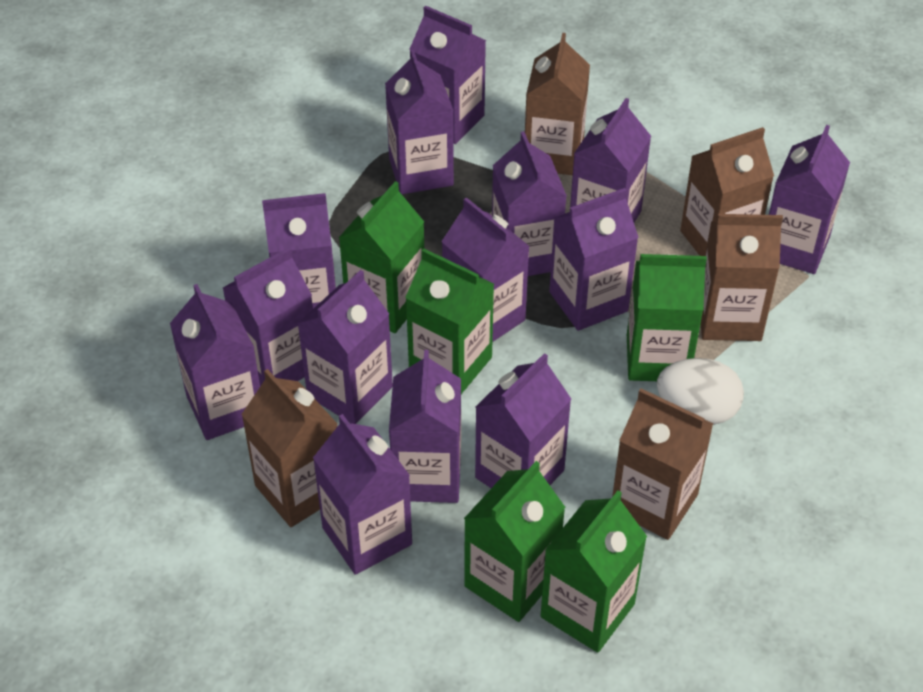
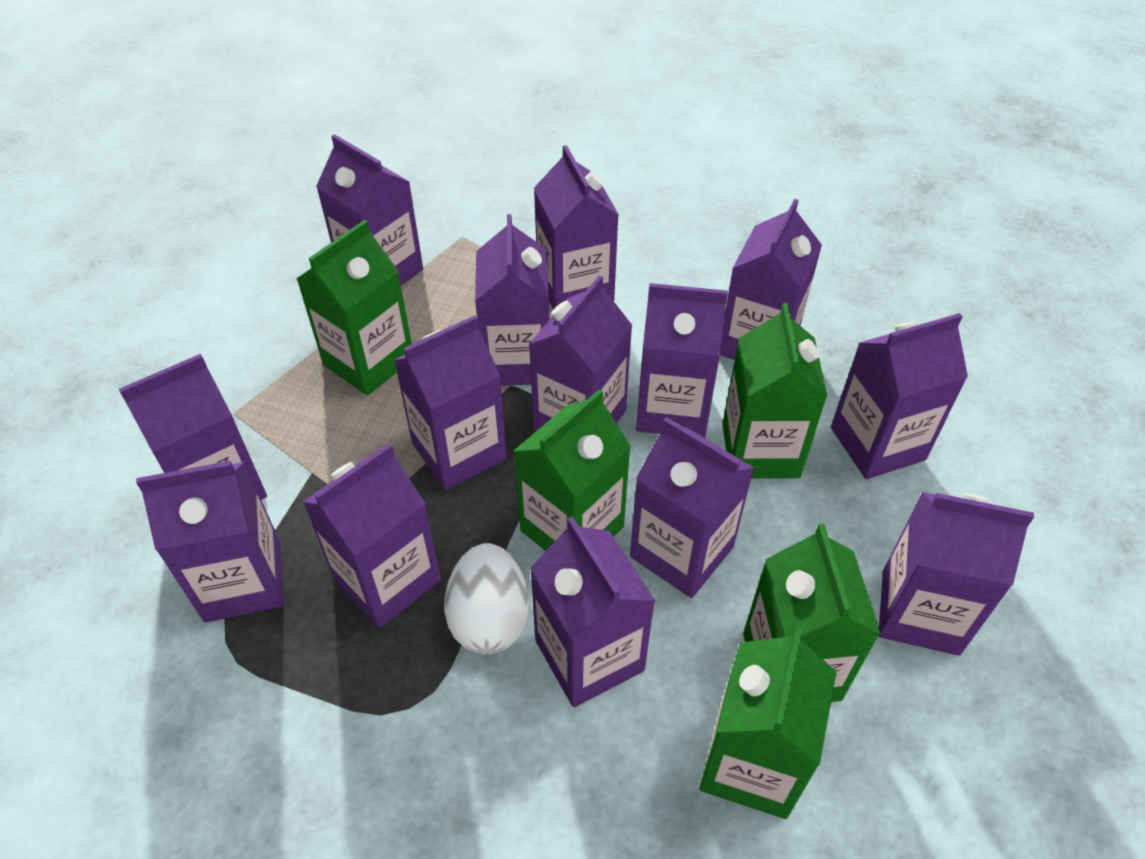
brown carton: 5 -> 0

